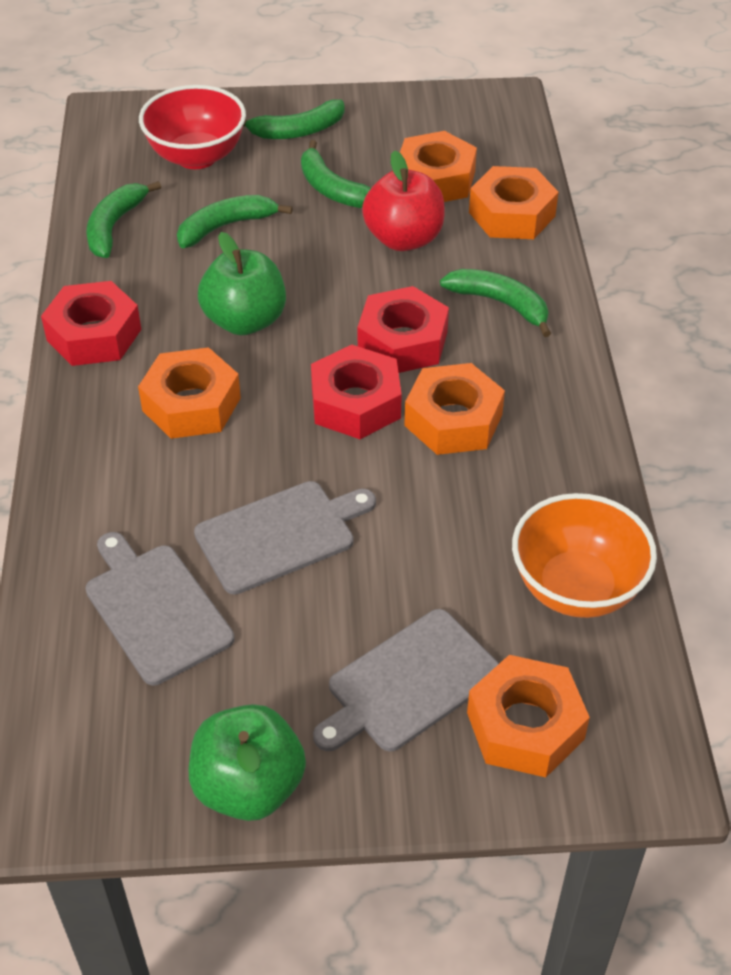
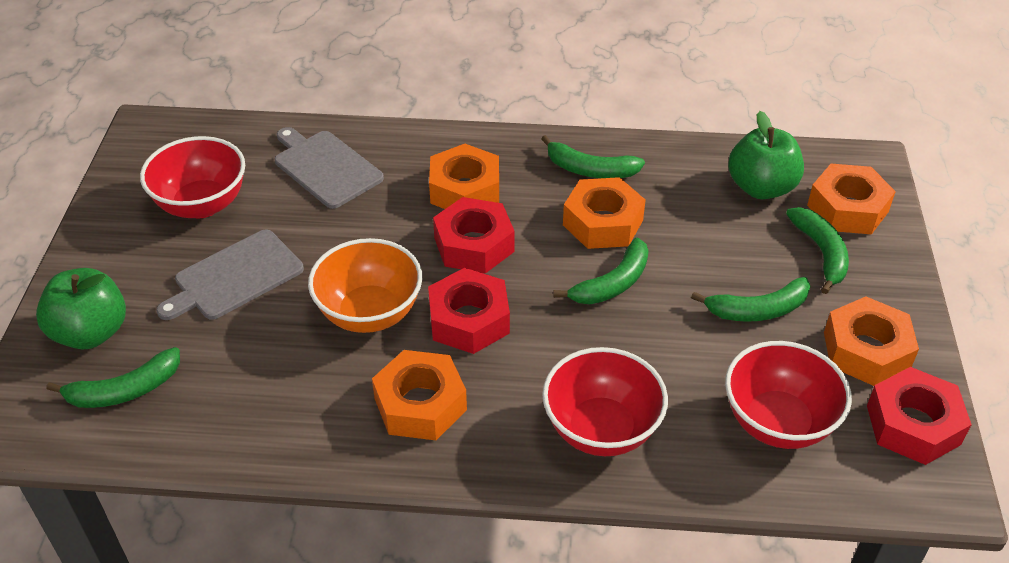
grey cutting board: 3 -> 2
red apple: 1 -> 0
red bowl: 1 -> 3

